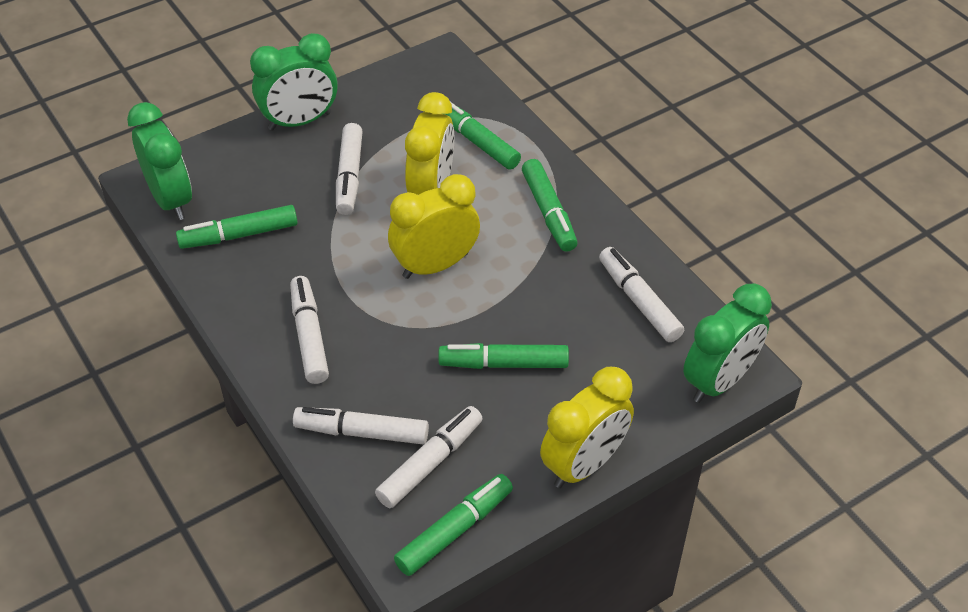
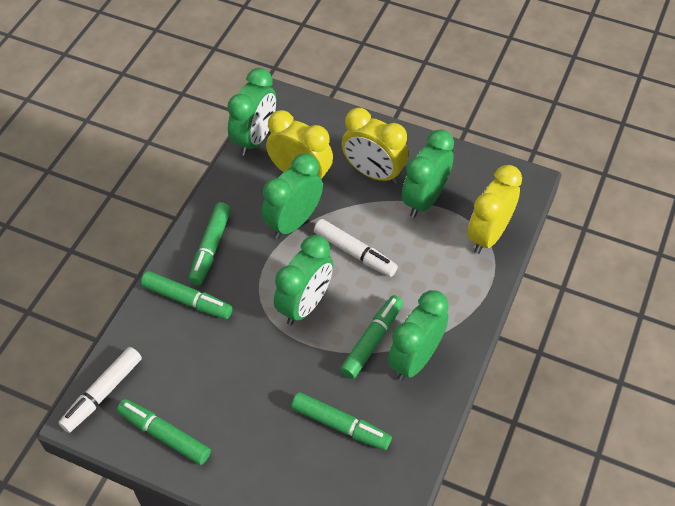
green clock: 3 -> 5
white marker: 5 -> 2

